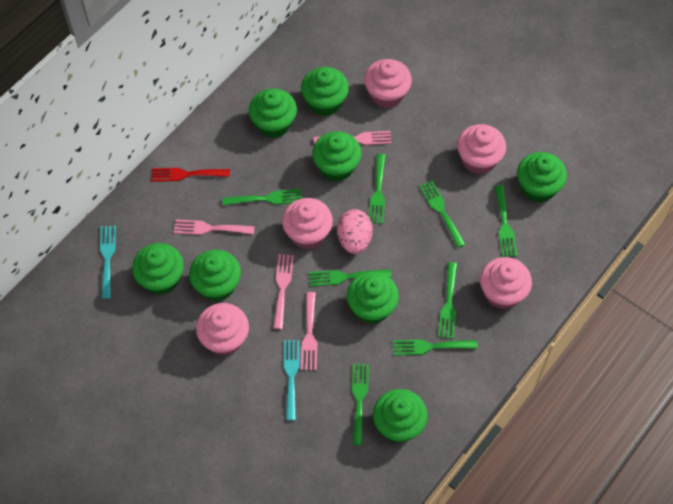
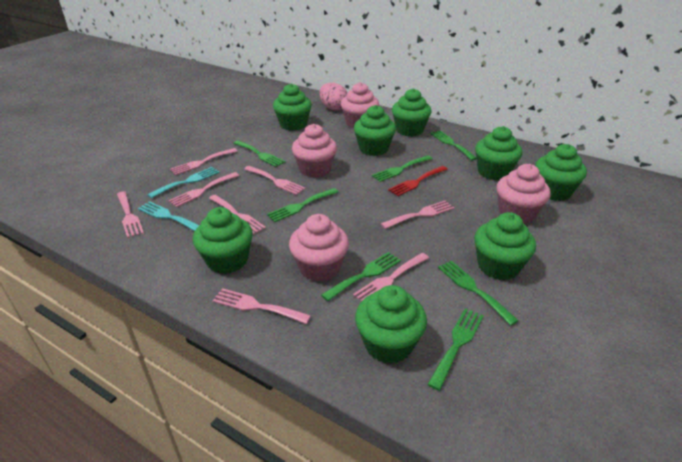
green fork: 8 -> 7
pink cupcake: 5 -> 4
pink fork: 4 -> 8

